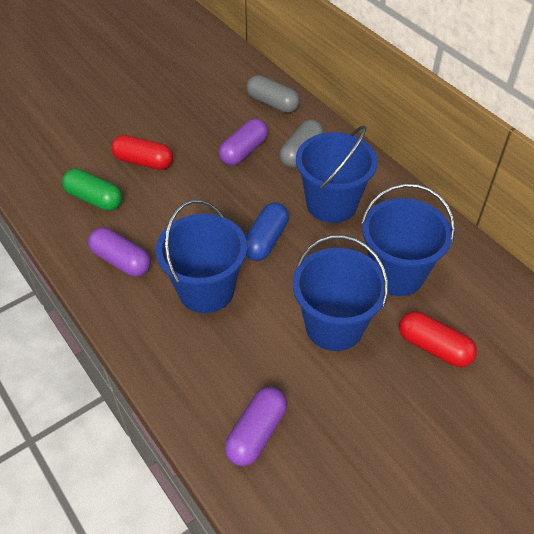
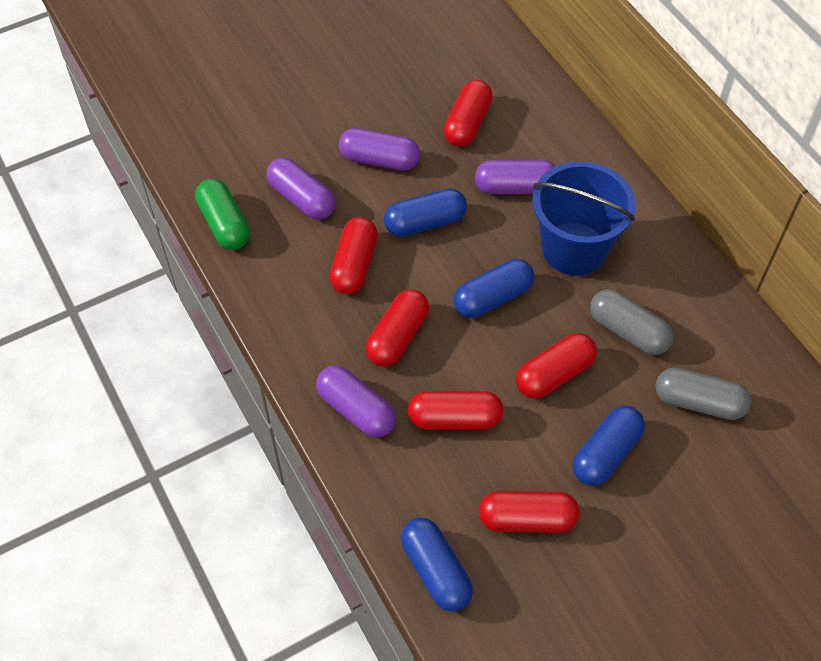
blue bucket: 4 -> 1
blue capsule: 1 -> 4
purple capsule: 3 -> 4
red capsule: 2 -> 6

